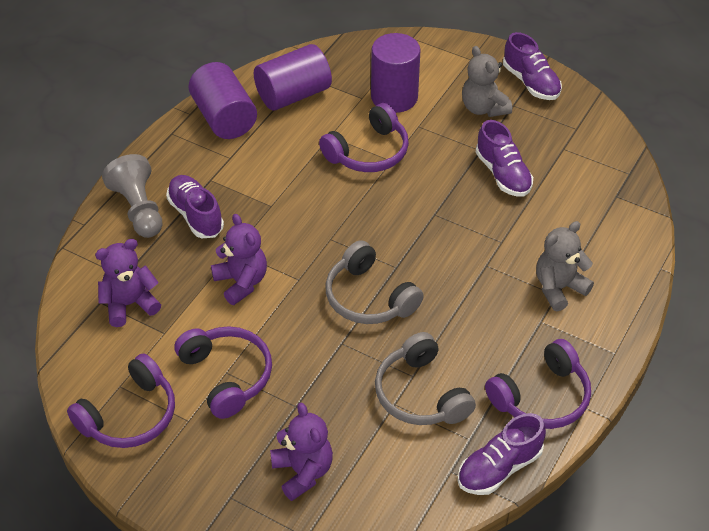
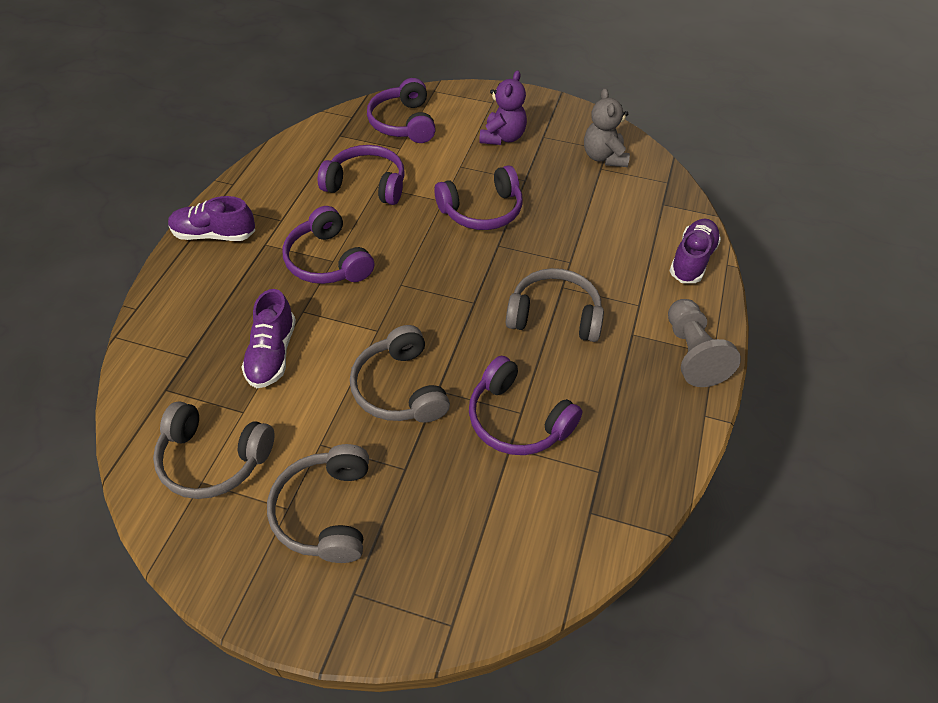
grey headphones: 2 -> 4
grey teddy bear: 2 -> 1
purple cylinder: 3 -> 0
purple headphones: 4 -> 5
purple shoe: 4 -> 3
purple teddy bear: 3 -> 1

